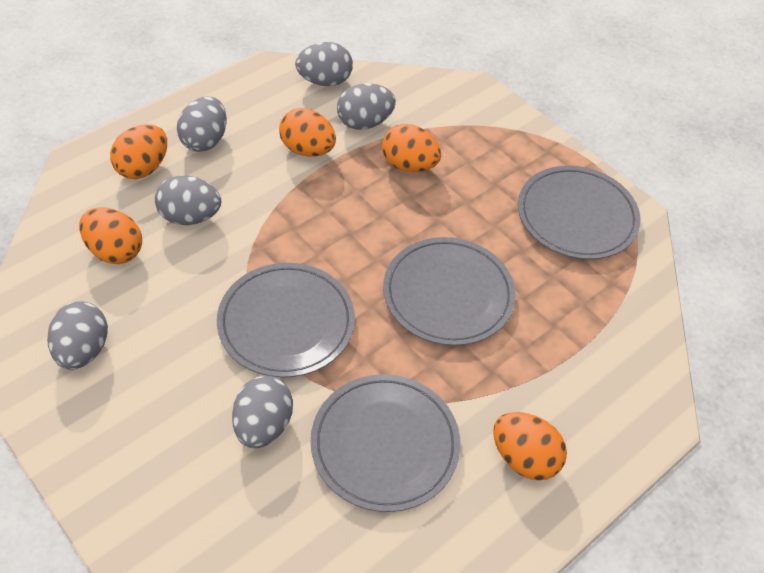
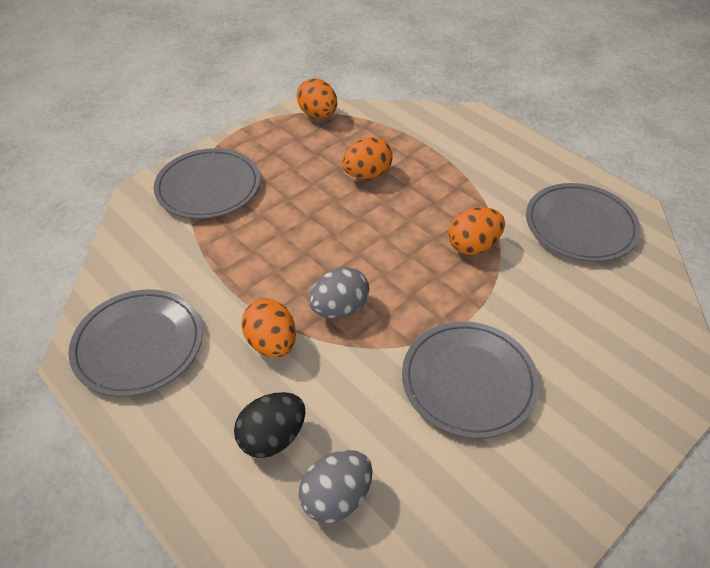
black egg: 0 -> 1
grey egg: 6 -> 2
orange egg: 5 -> 4

